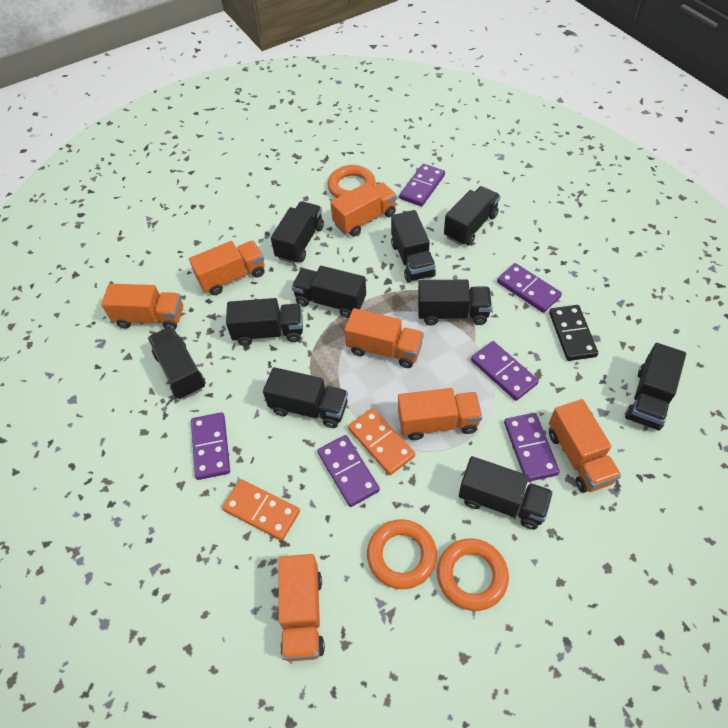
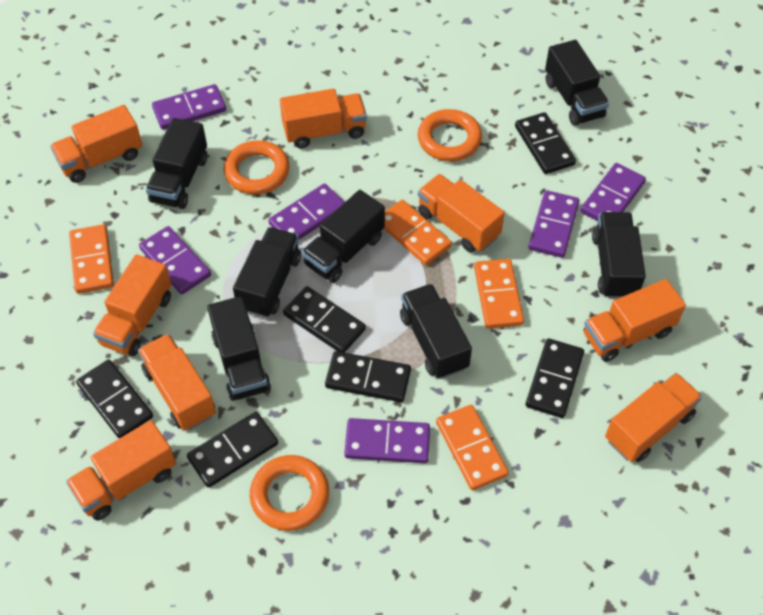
black domino: 1 -> 6
black truck: 10 -> 7
orange domino: 2 -> 4
orange truck: 7 -> 8

